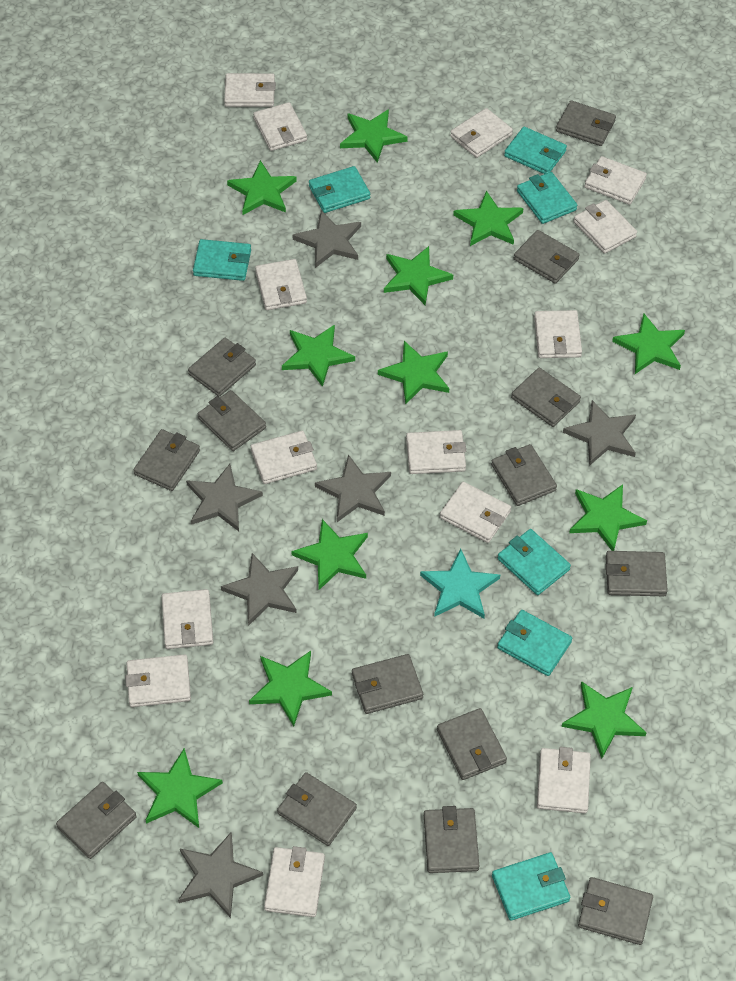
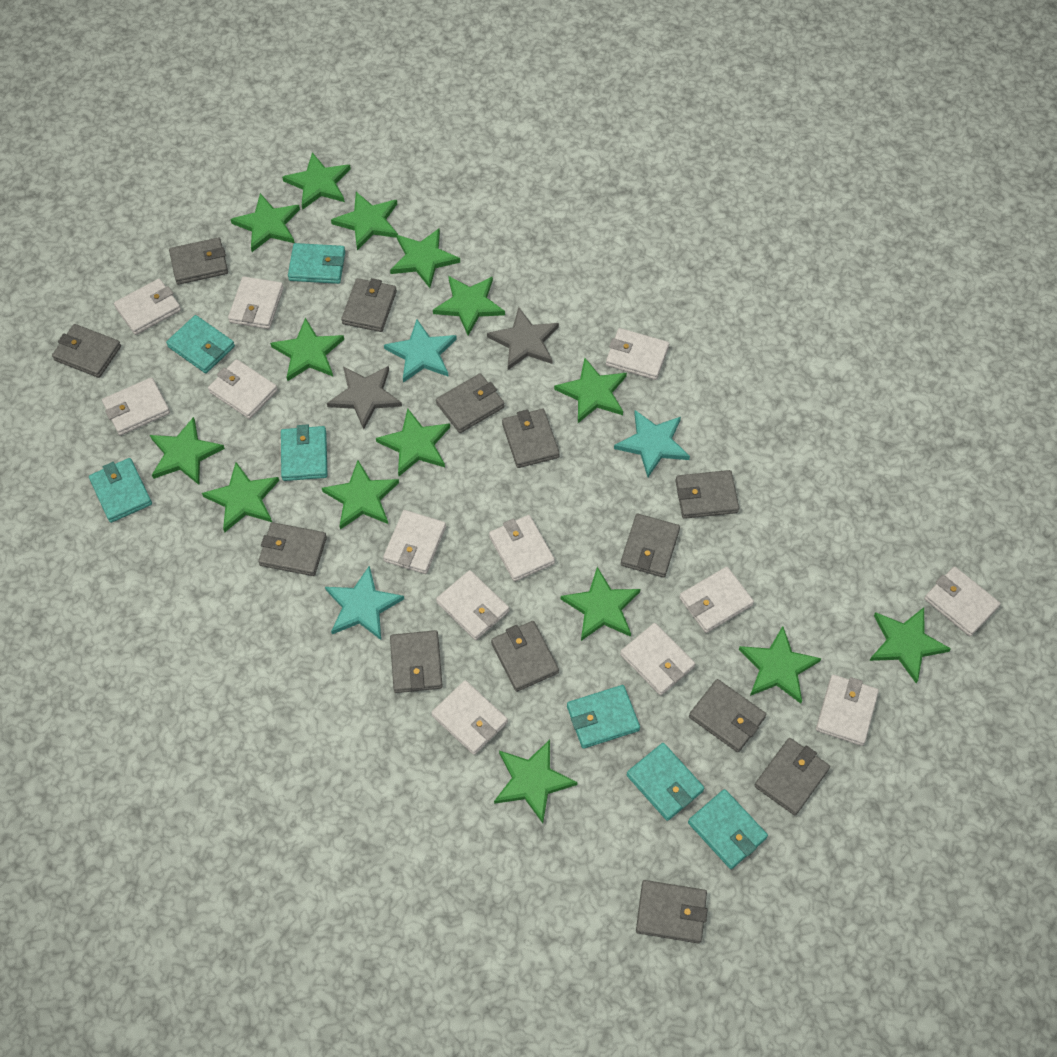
green star: 12 -> 15
grey star: 6 -> 2
grey wallet: 14 -> 13
turquoise star: 1 -> 3
white wallet: 14 -> 13

